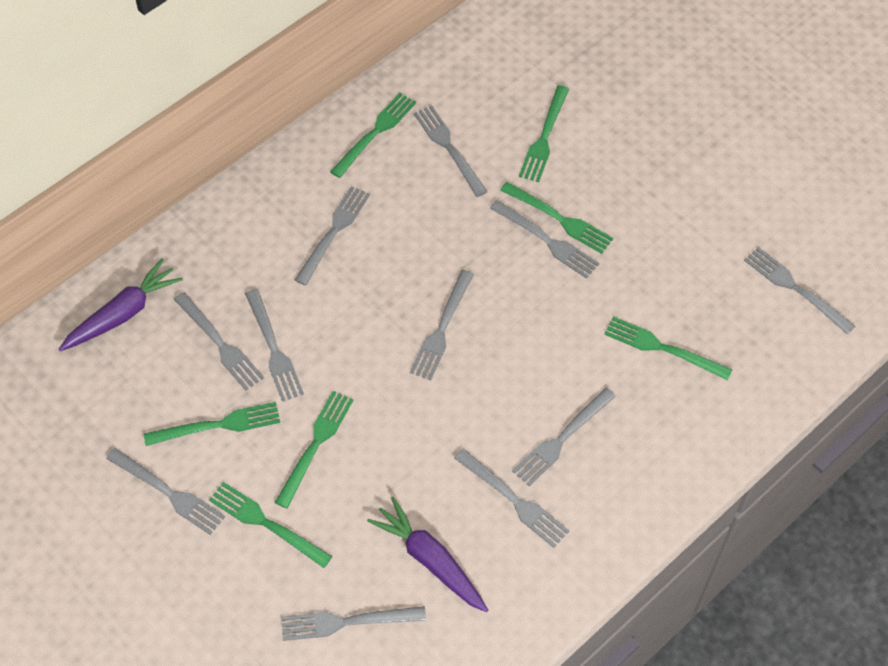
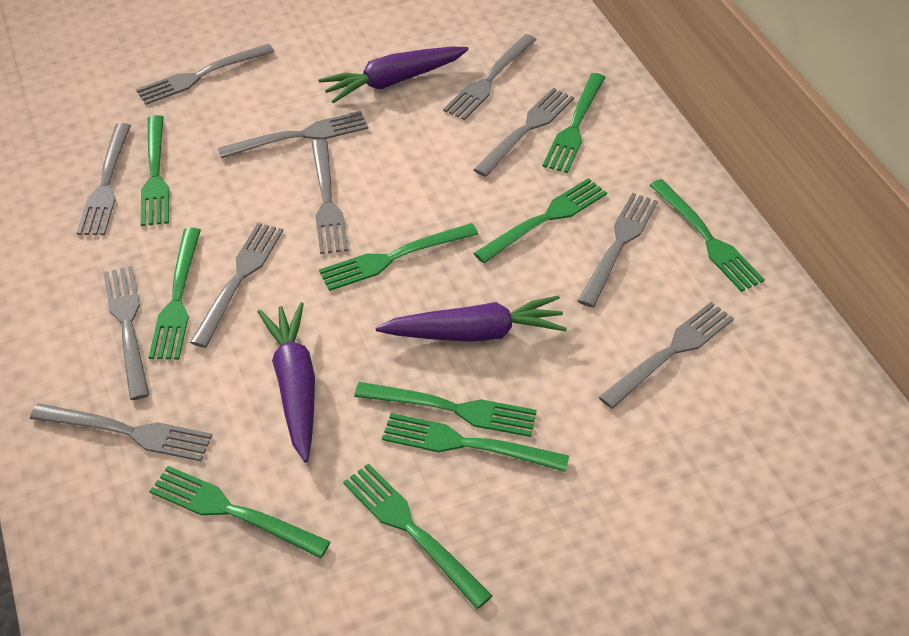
green fork: 7 -> 10
purple carrot: 2 -> 3

